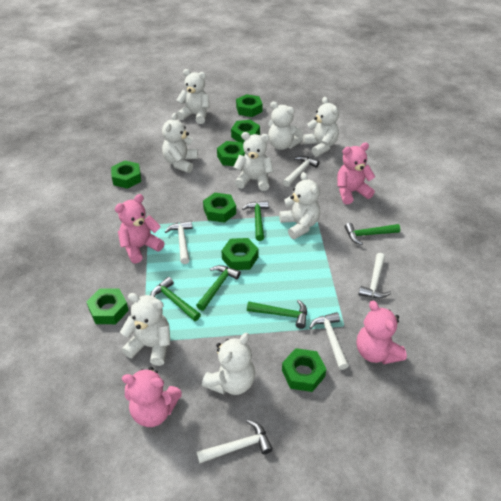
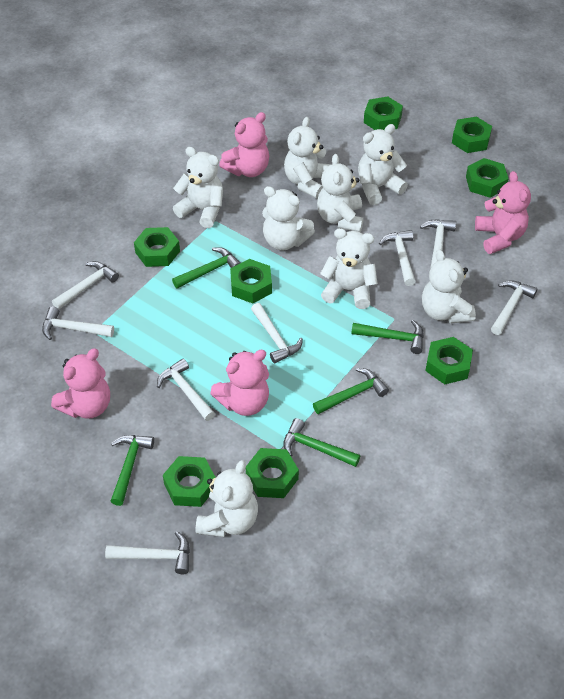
white hammer: 5 -> 8

